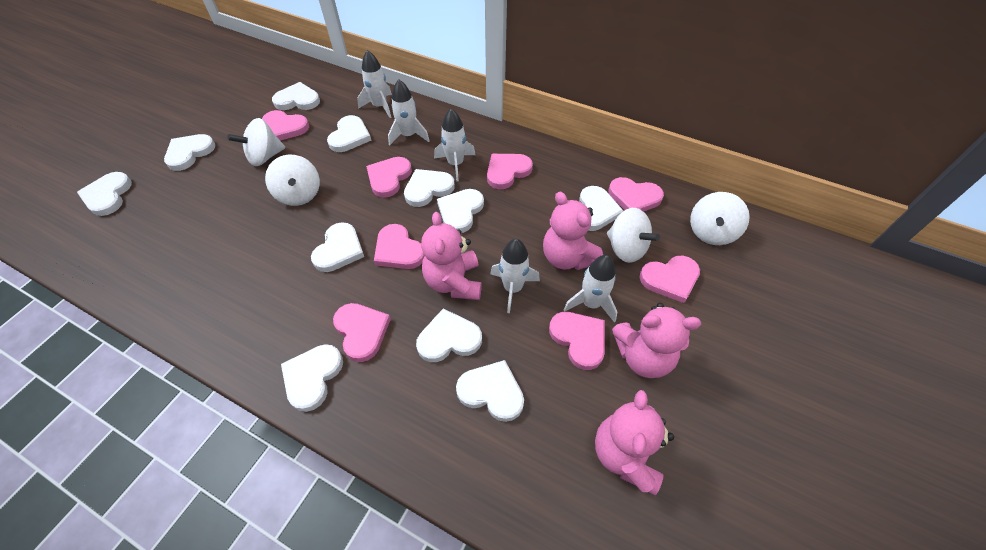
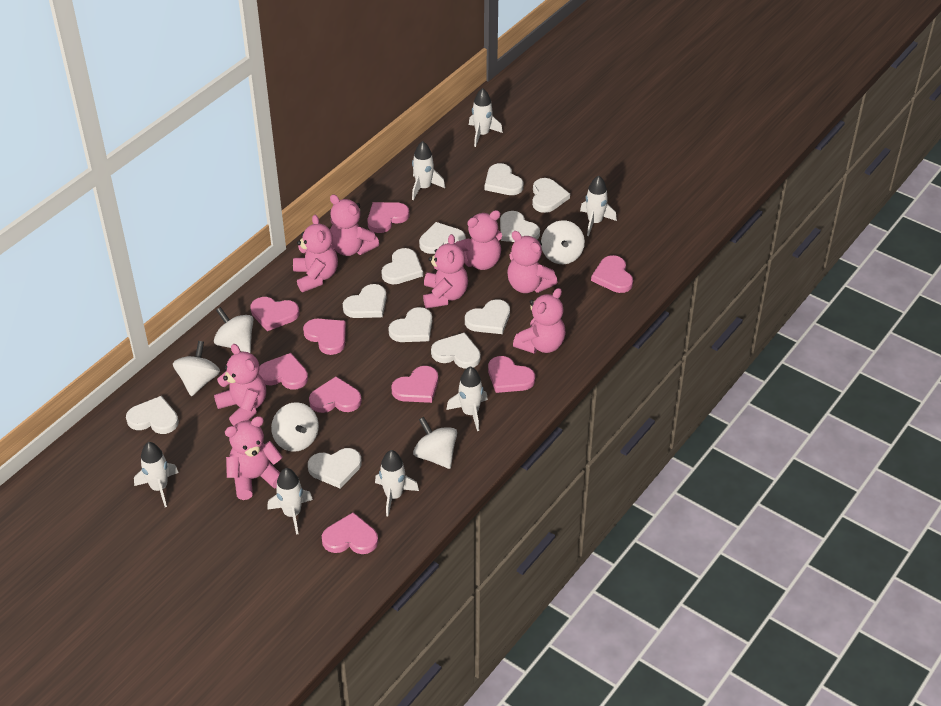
pink heart: 8 -> 9
pink teddy bear: 4 -> 8
white rocket: 5 -> 7
white spinning top: 4 -> 5

